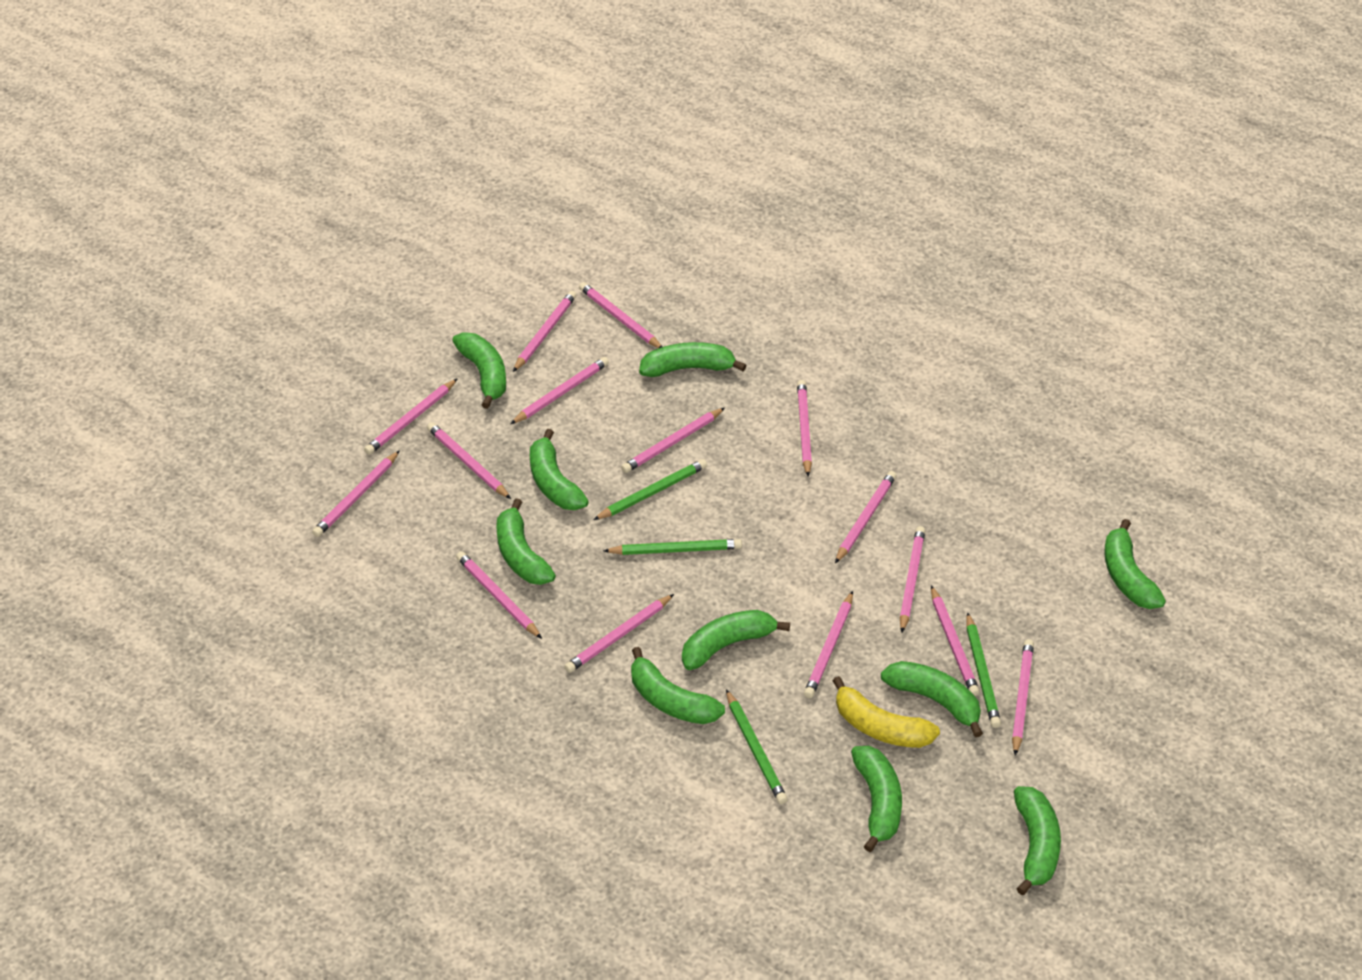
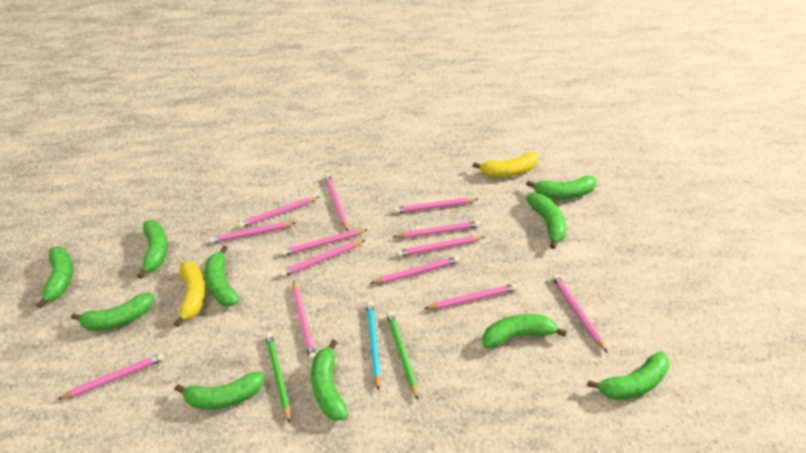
green pencil: 4 -> 2
pink pencil: 15 -> 13
turquoise pencil: 0 -> 1
yellow banana: 1 -> 2

